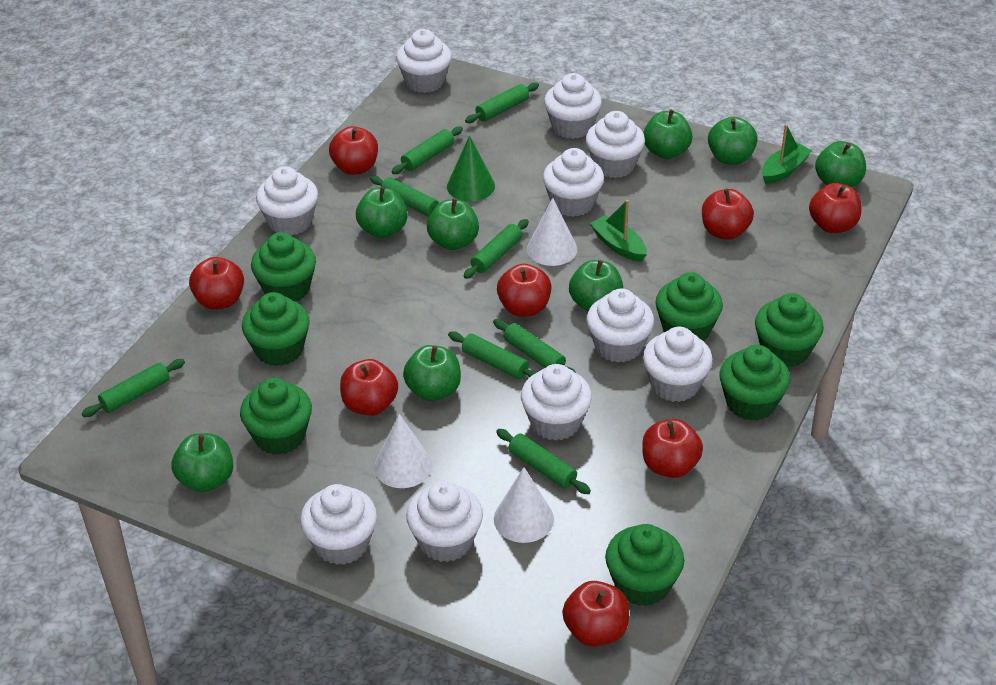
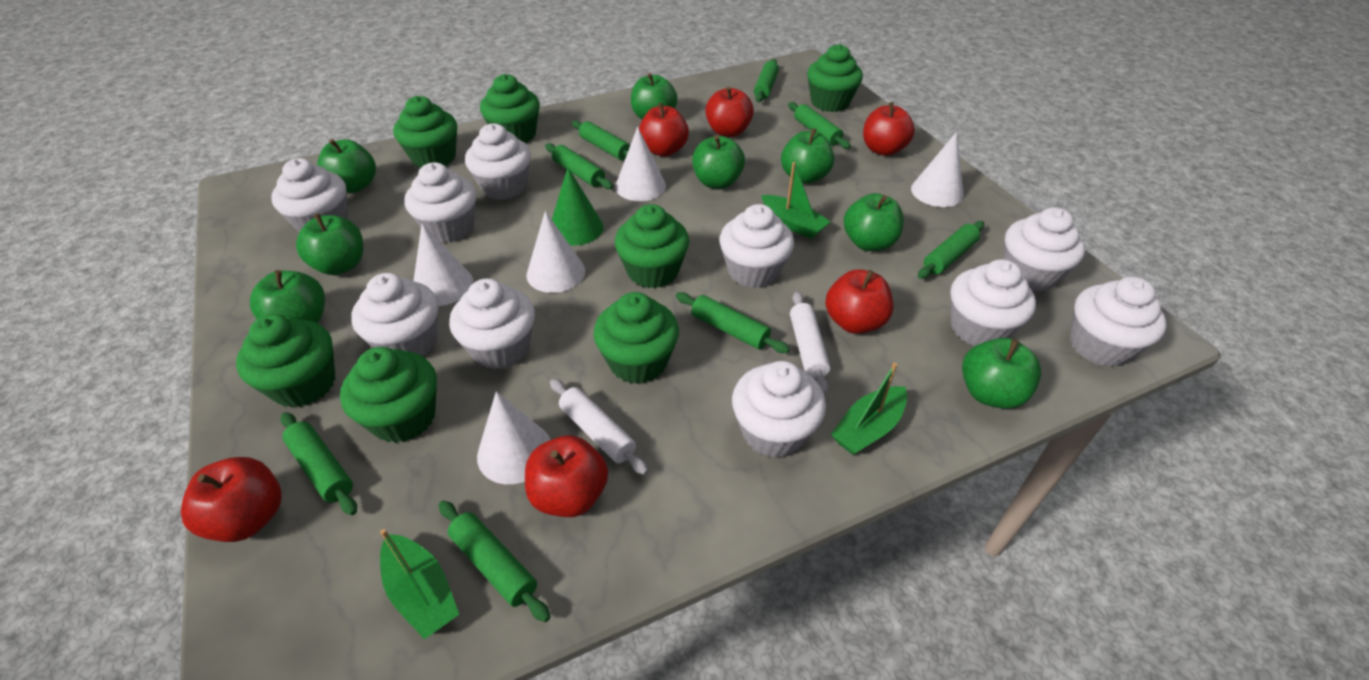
green boat: 2 -> 3
red apple: 8 -> 6
white cone: 3 -> 5
white rolling pin: 0 -> 2

